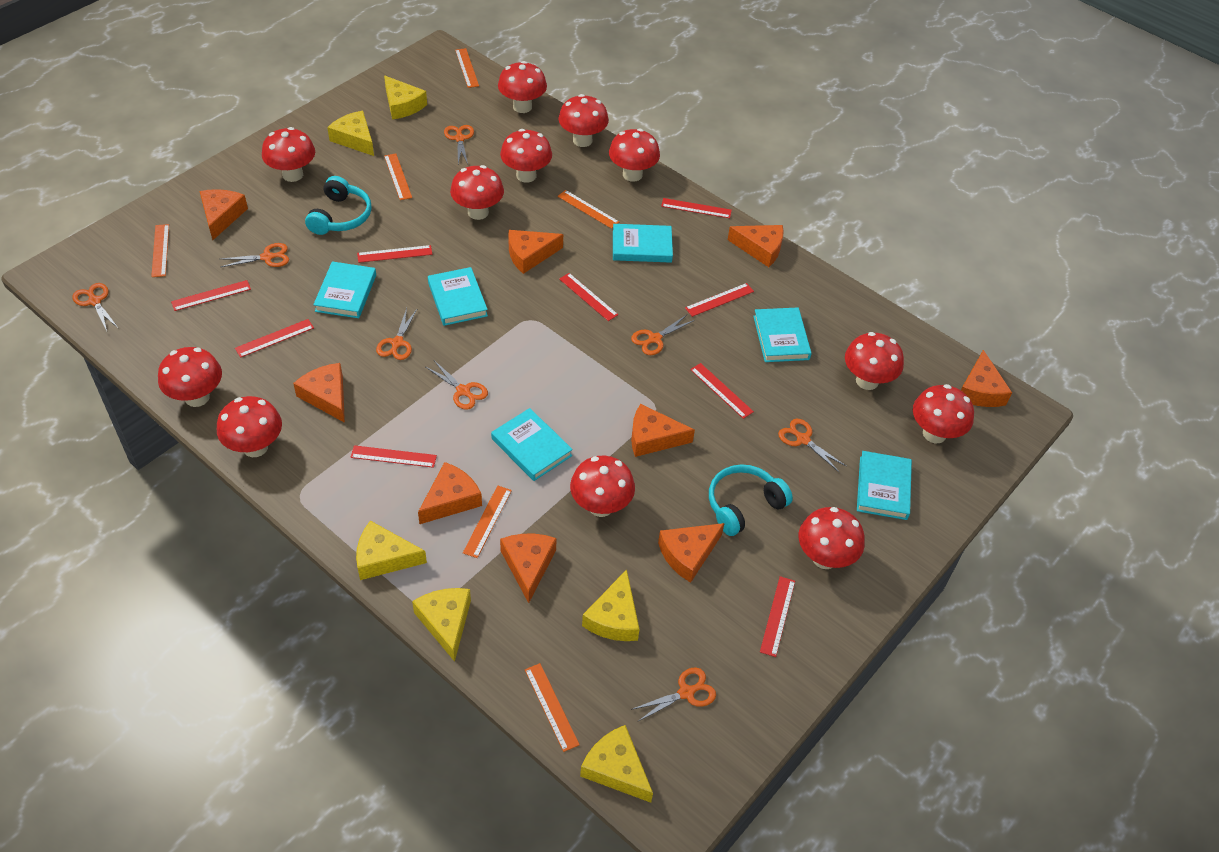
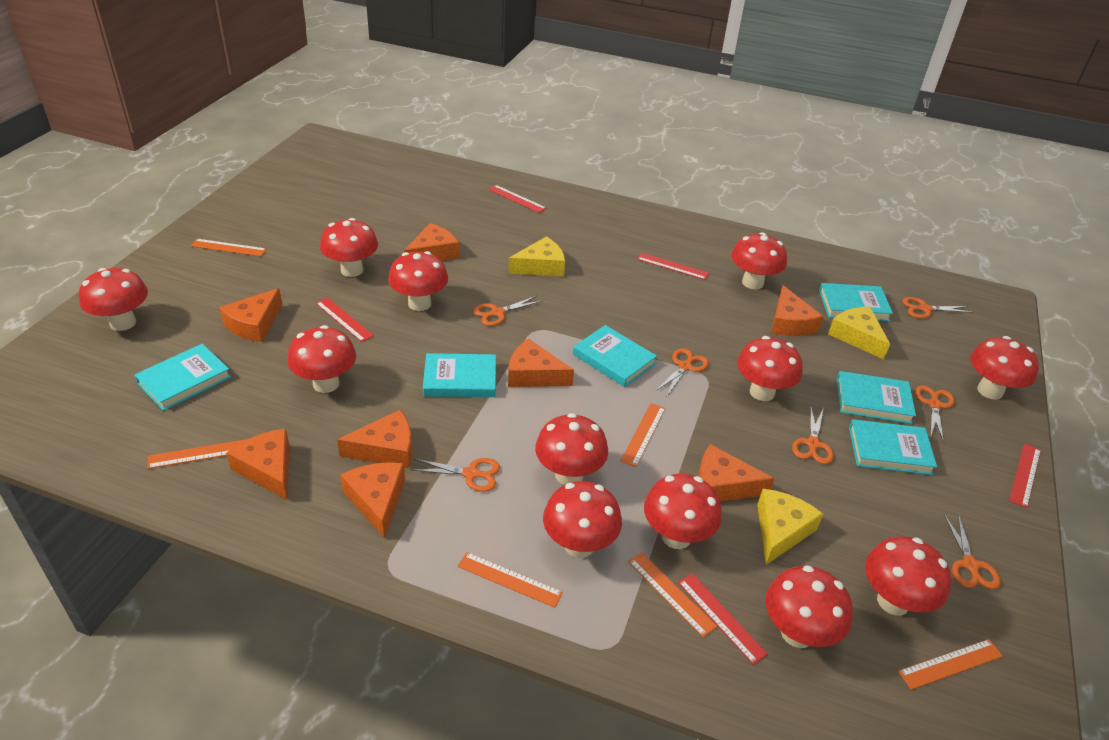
orange cheese: 9 -> 8
orange scissors: 8 -> 7
red ruler: 9 -> 5
turquoise headphones: 2 -> 0
yellow cheese: 6 -> 3

